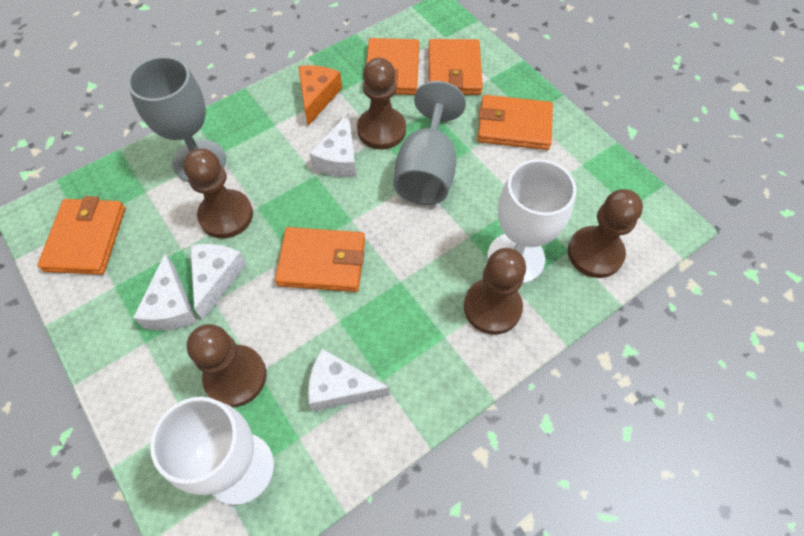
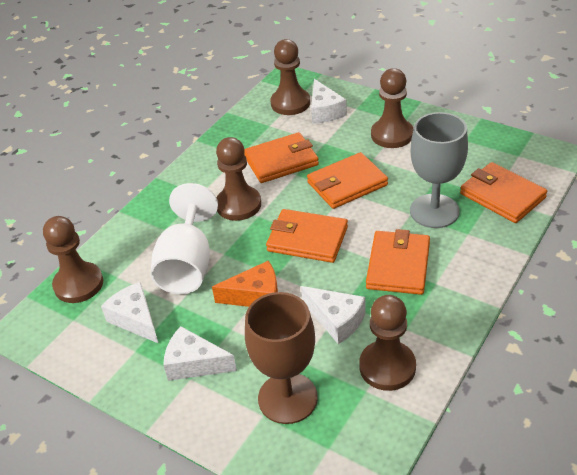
brown goblet: 0 -> 1
grey goblet: 2 -> 1
white goblet: 2 -> 1

